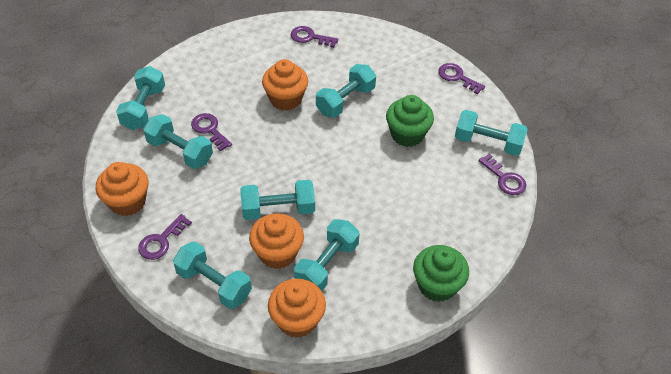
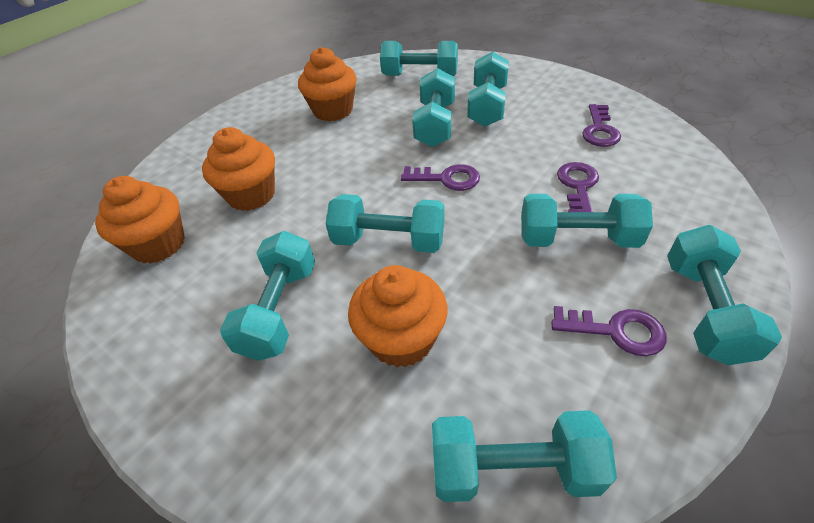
green cupcake: 2 -> 0
purple key: 5 -> 4
turquoise dumbbell: 7 -> 8

